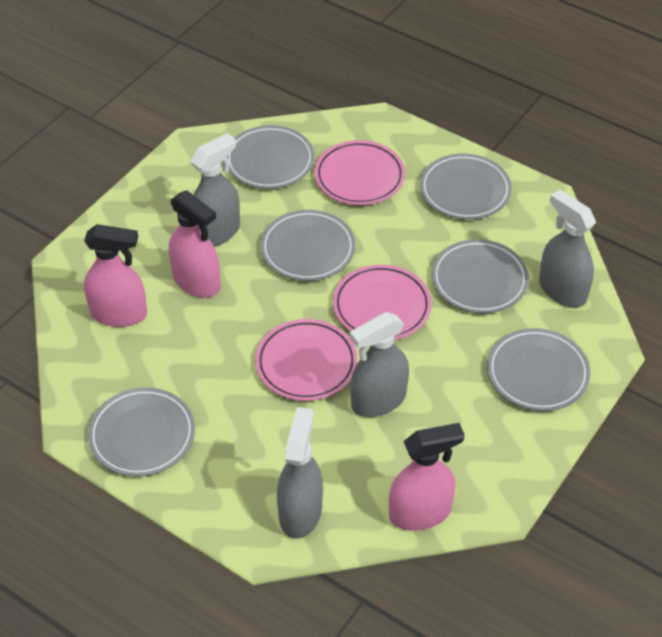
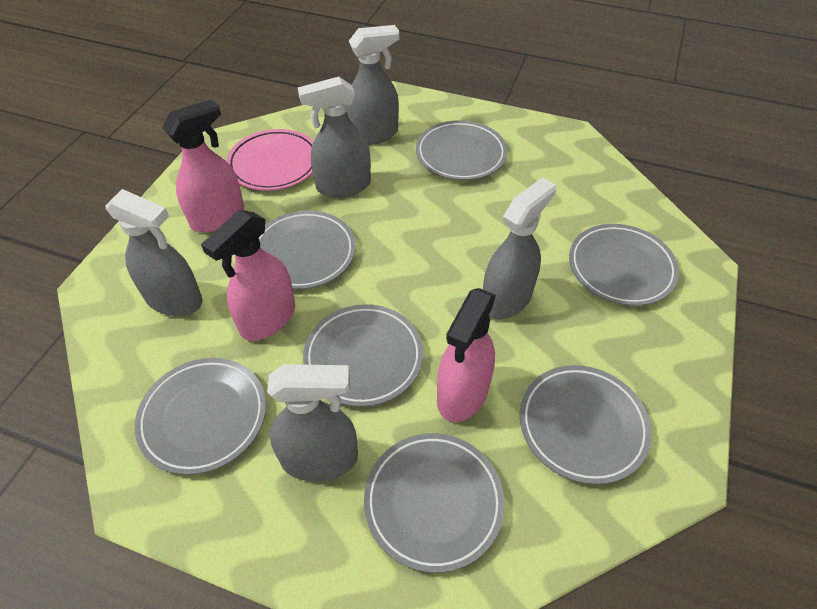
grey plate: 6 -> 7
grey spray bottle: 4 -> 5
pink plate: 3 -> 1

